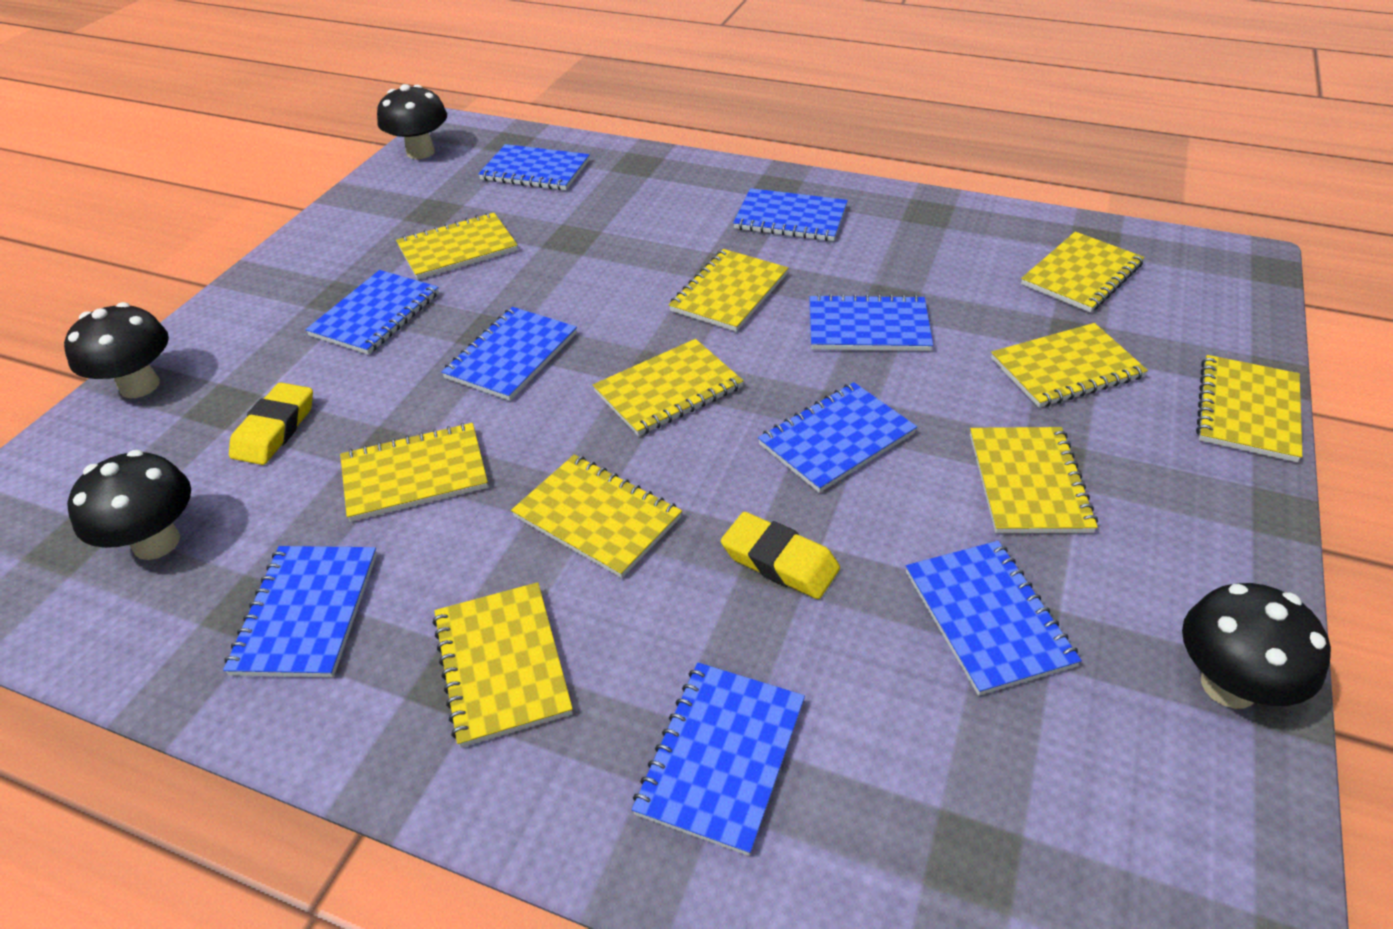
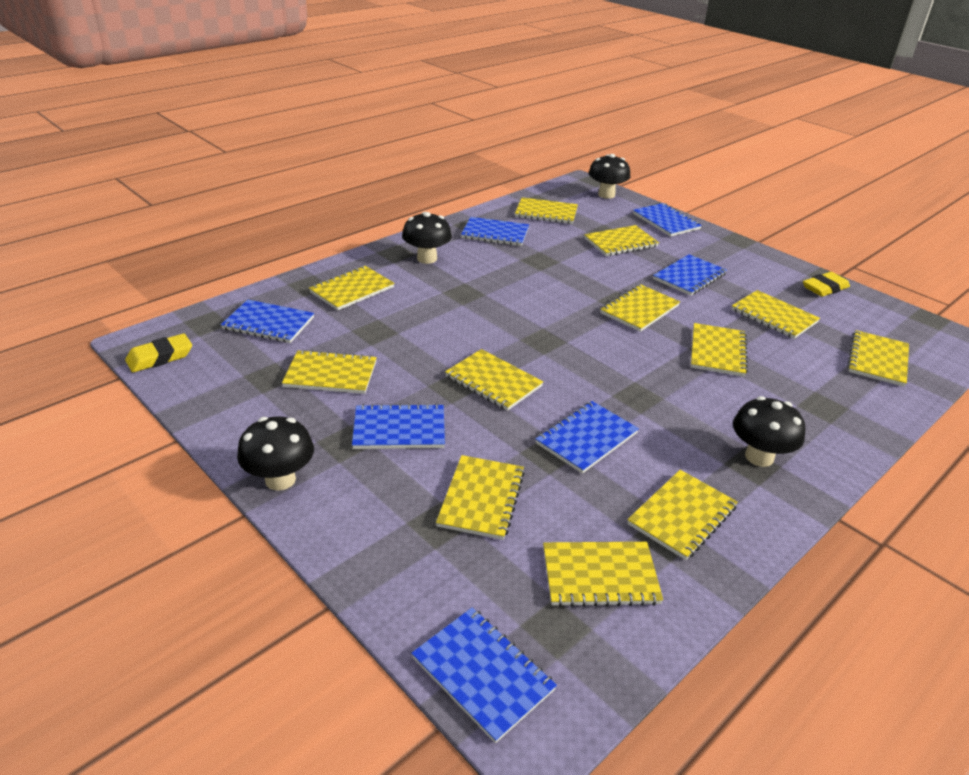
blue notebook: 9 -> 7
yellow notebook: 10 -> 12

